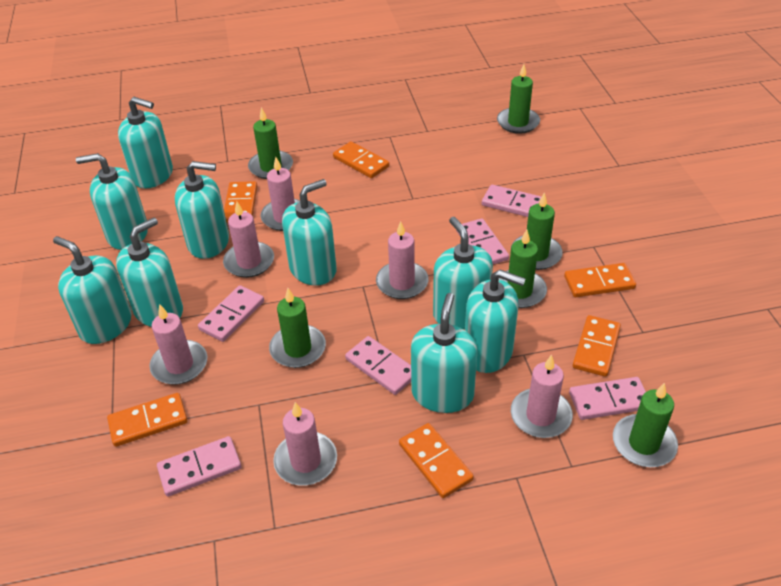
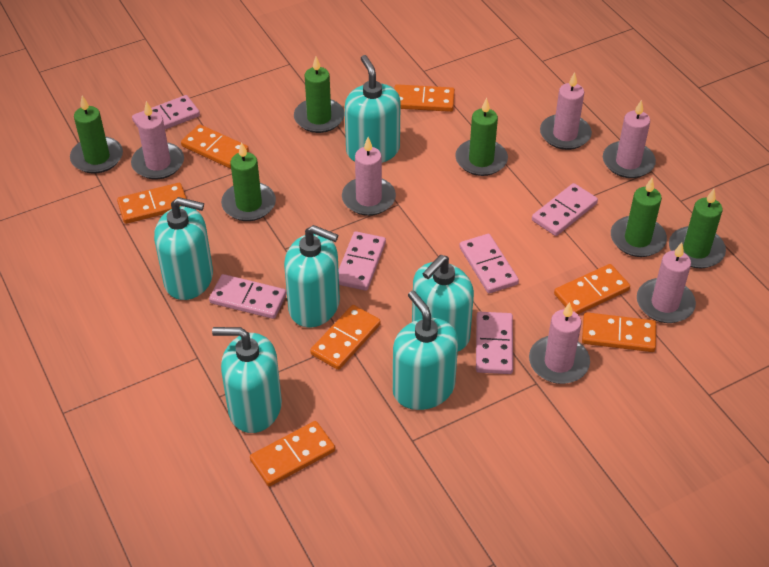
orange domino: 6 -> 7
turquoise soap dispenser: 9 -> 6

